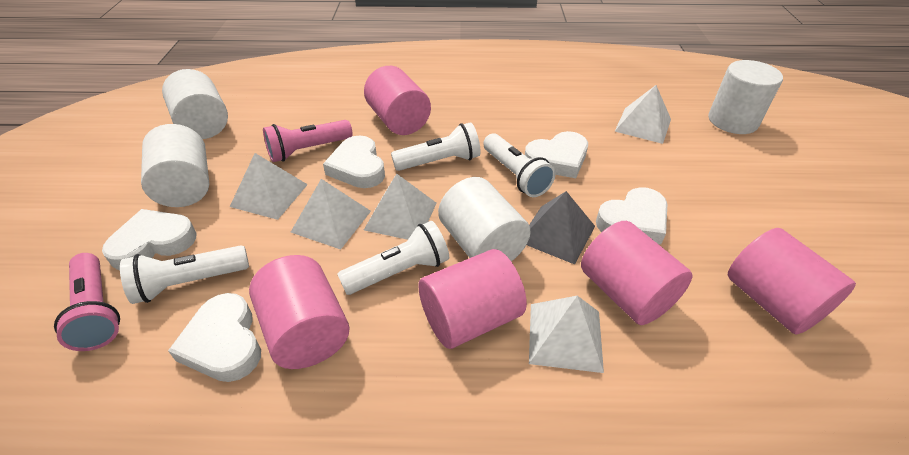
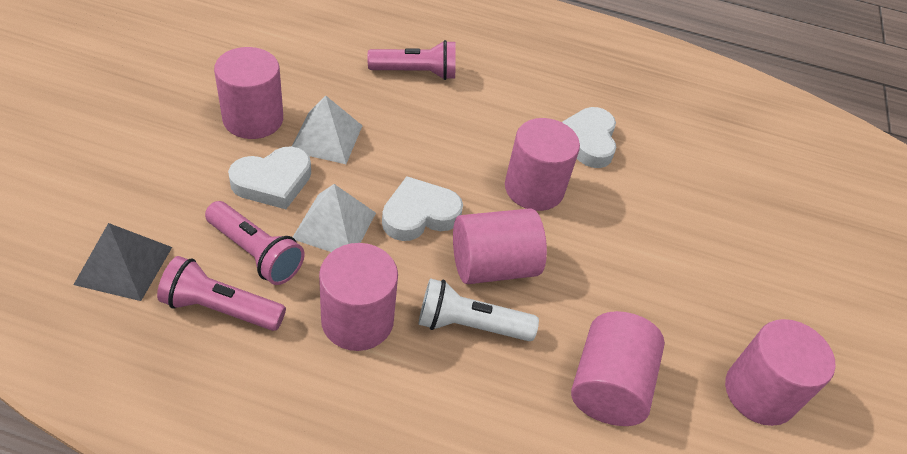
pink cylinder: 5 -> 6
pink flashlight: 2 -> 3
white cylinder: 4 -> 0
white flashlight: 4 -> 1
white heart: 5 -> 3
white pyramid: 5 -> 2

